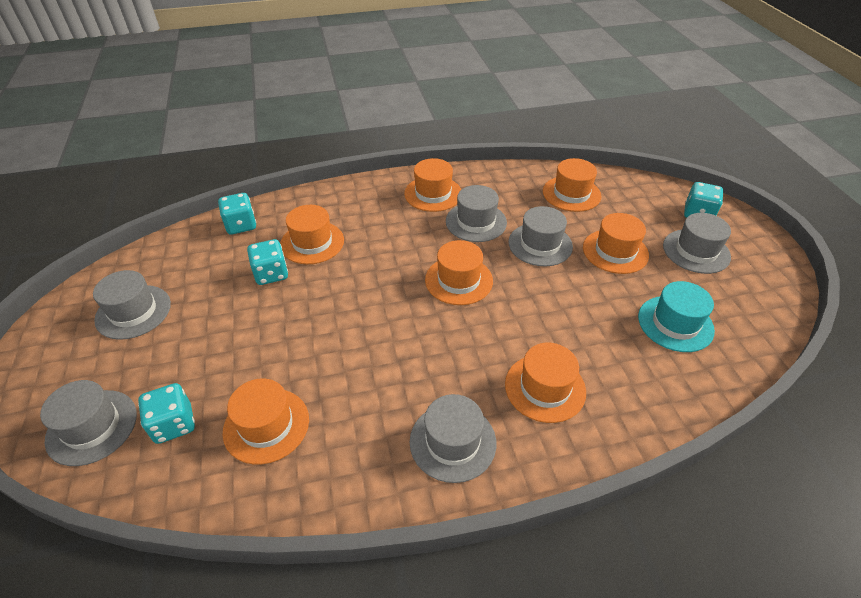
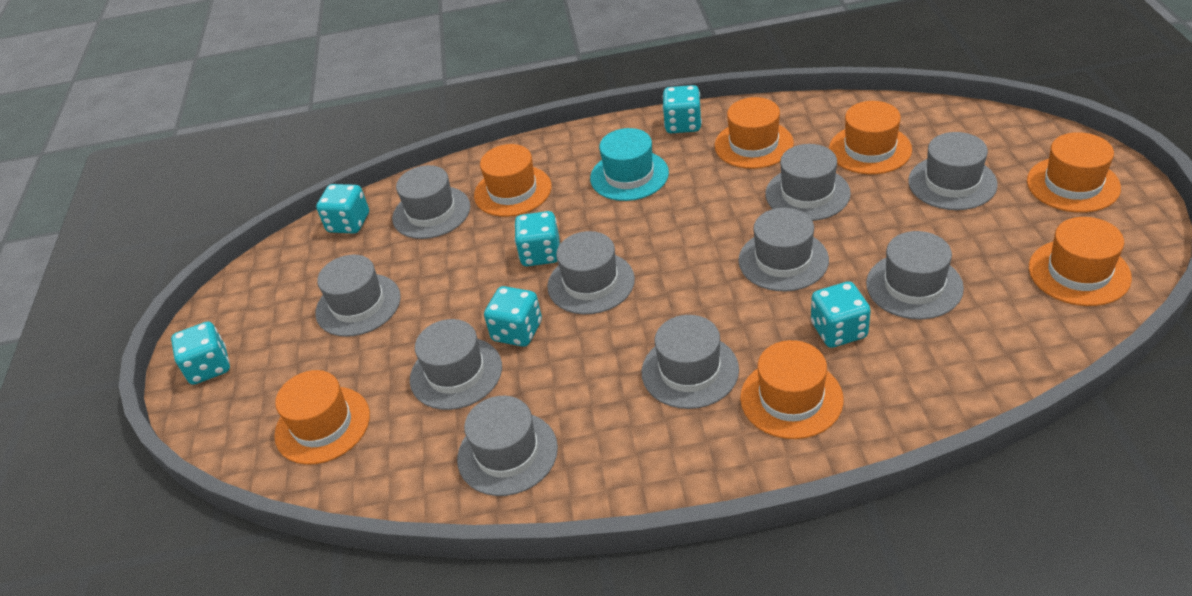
grey hat: 6 -> 10
turquoise dice: 4 -> 6

